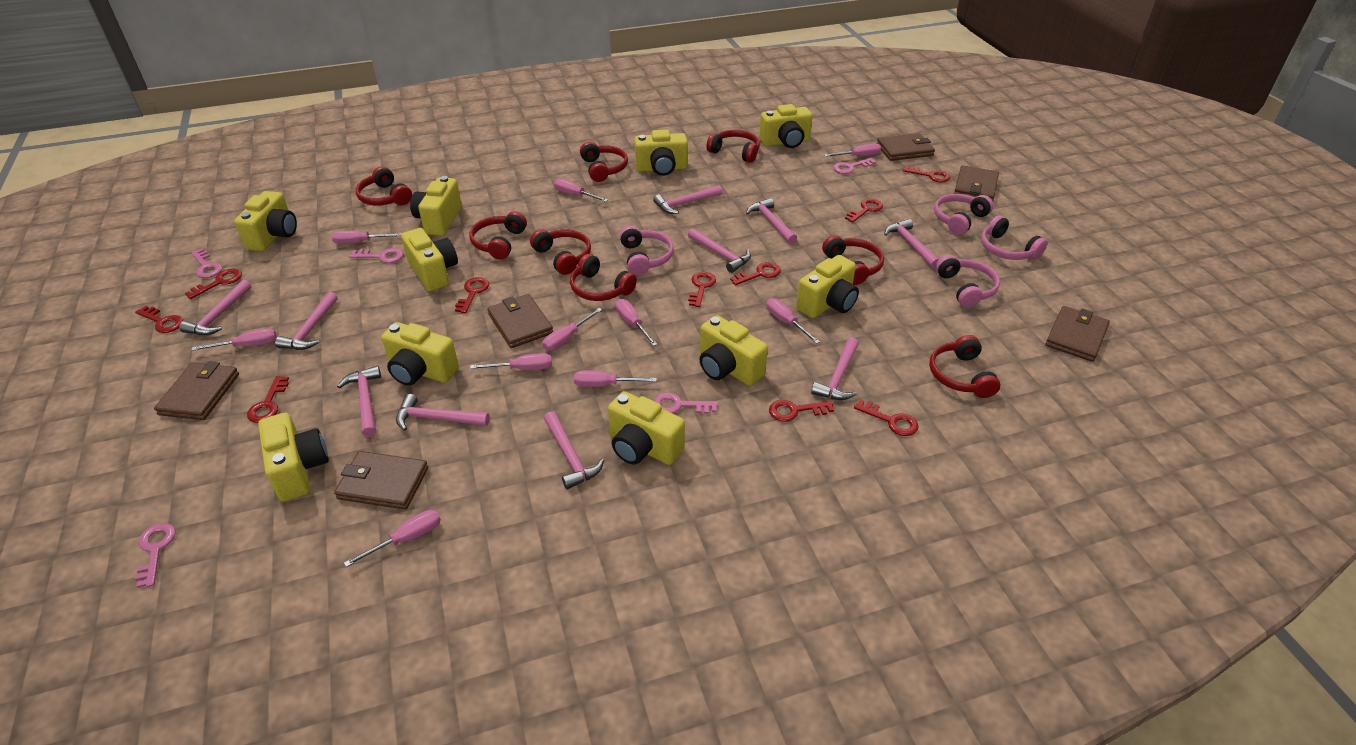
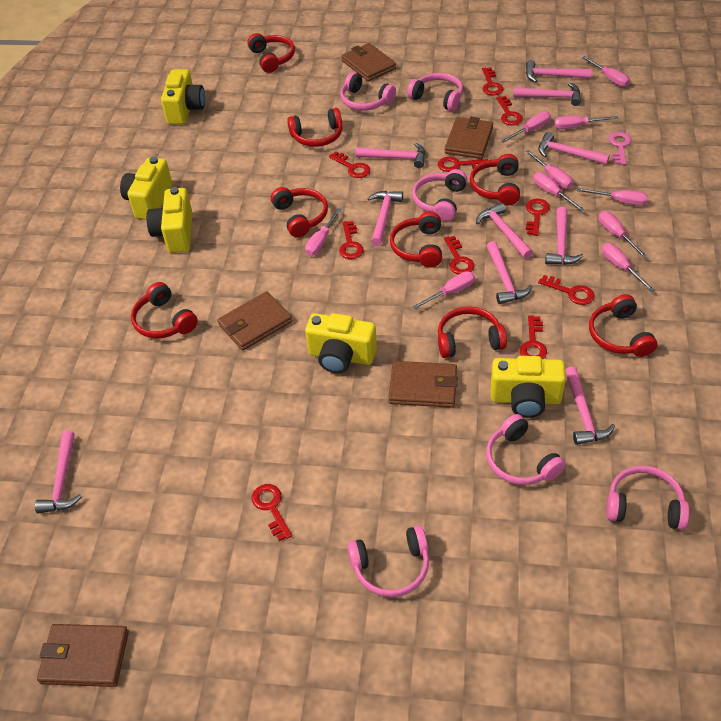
brown wallet: 6 -> 5
pink headphones: 4 -> 6
pink key: 5 -> 1
yellow camera: 10 -> 5

